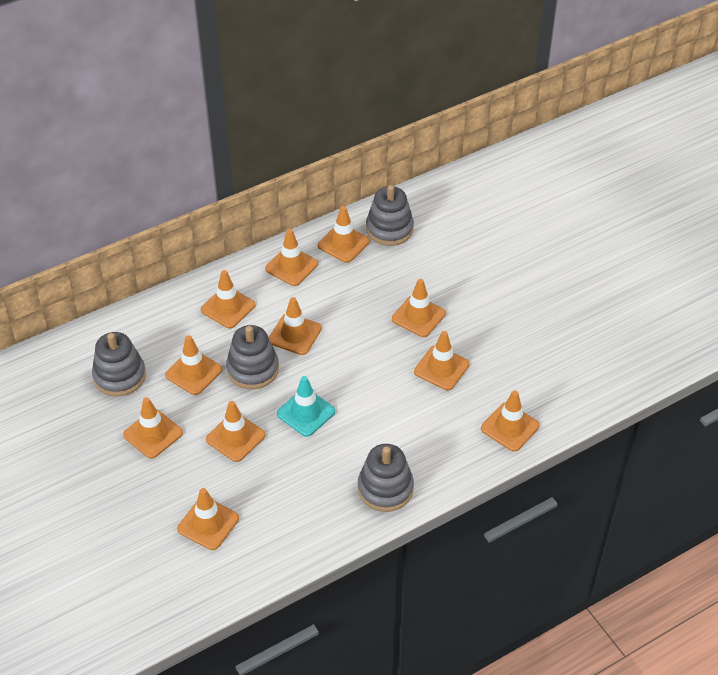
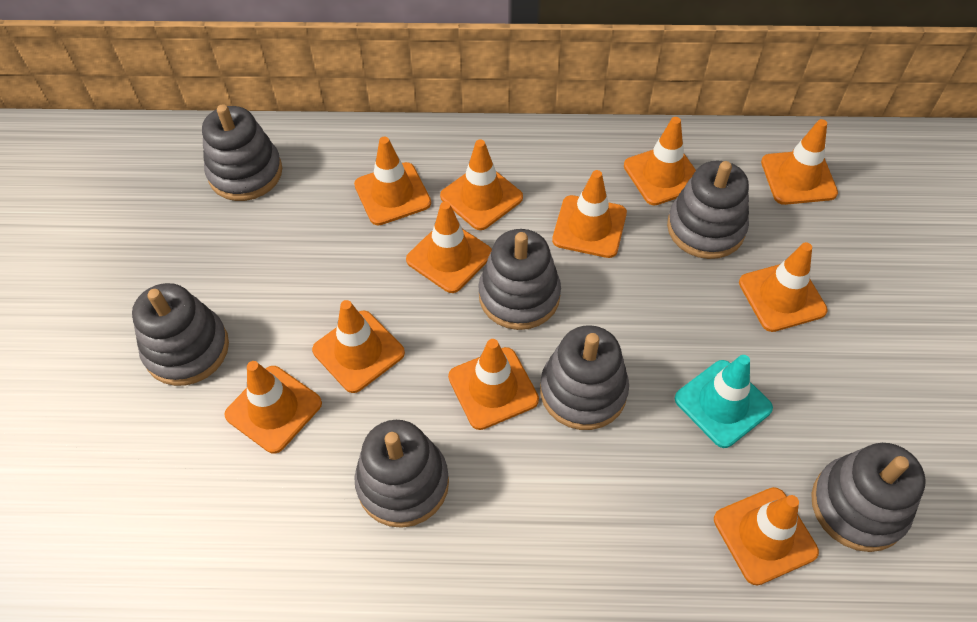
grey stacking toy: 4 -> 7

